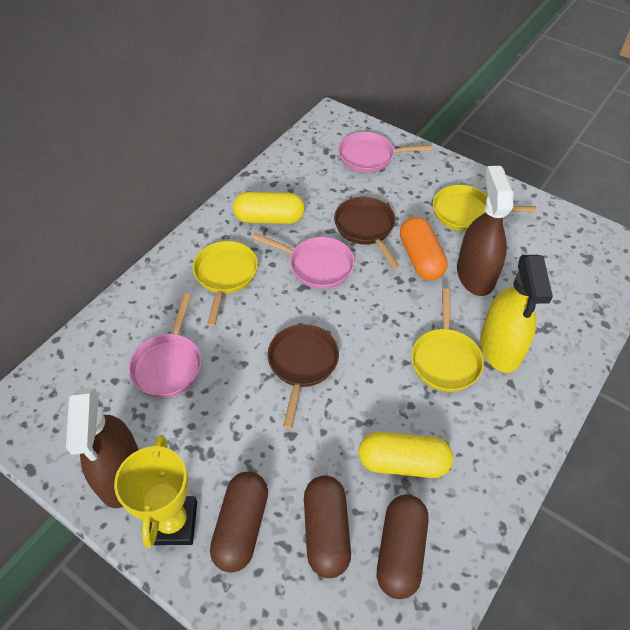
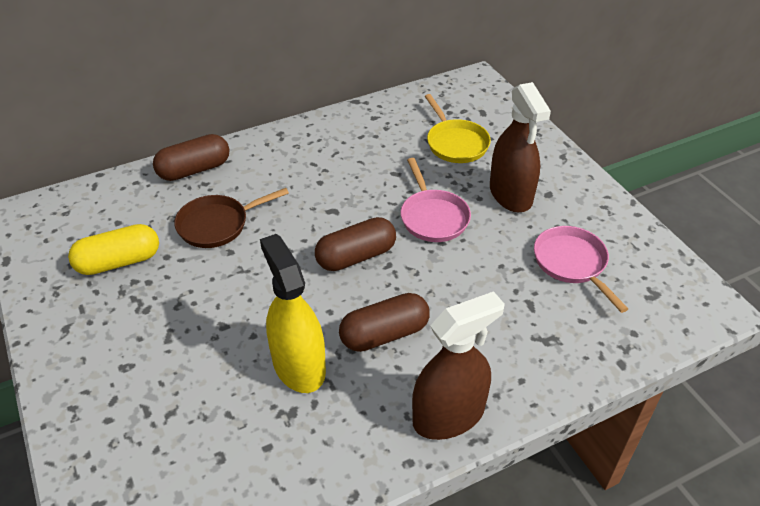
brown pan: 2 -> 1
orange capsule: 1 -> 0
pink pan: 3 -> 2
yellow capsule: 2 -> 1
yellow pan: 3 -> 1
yellow trophy: 1 -> 0

